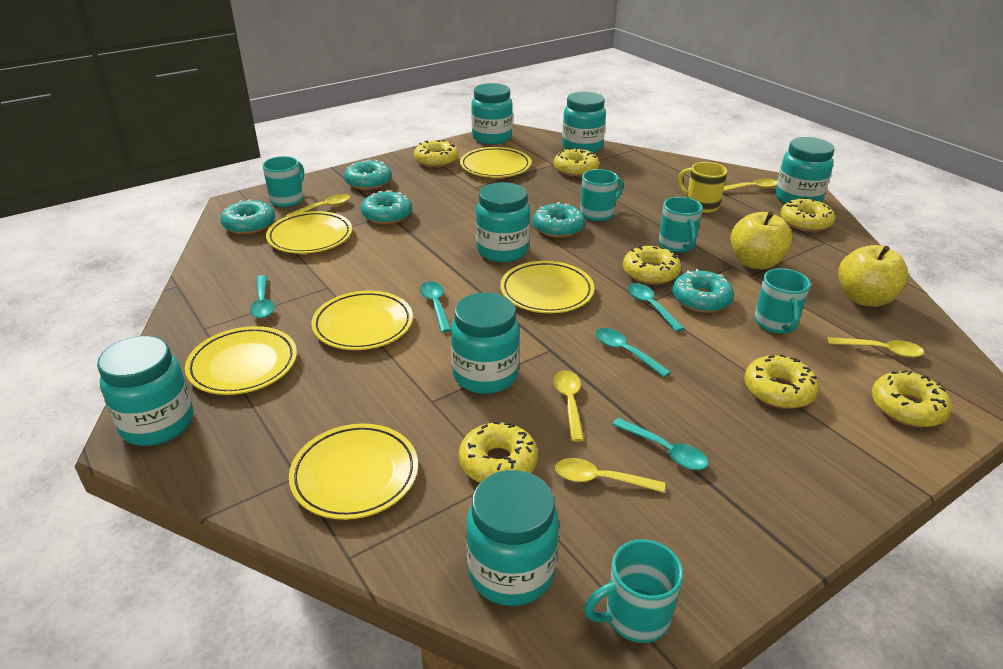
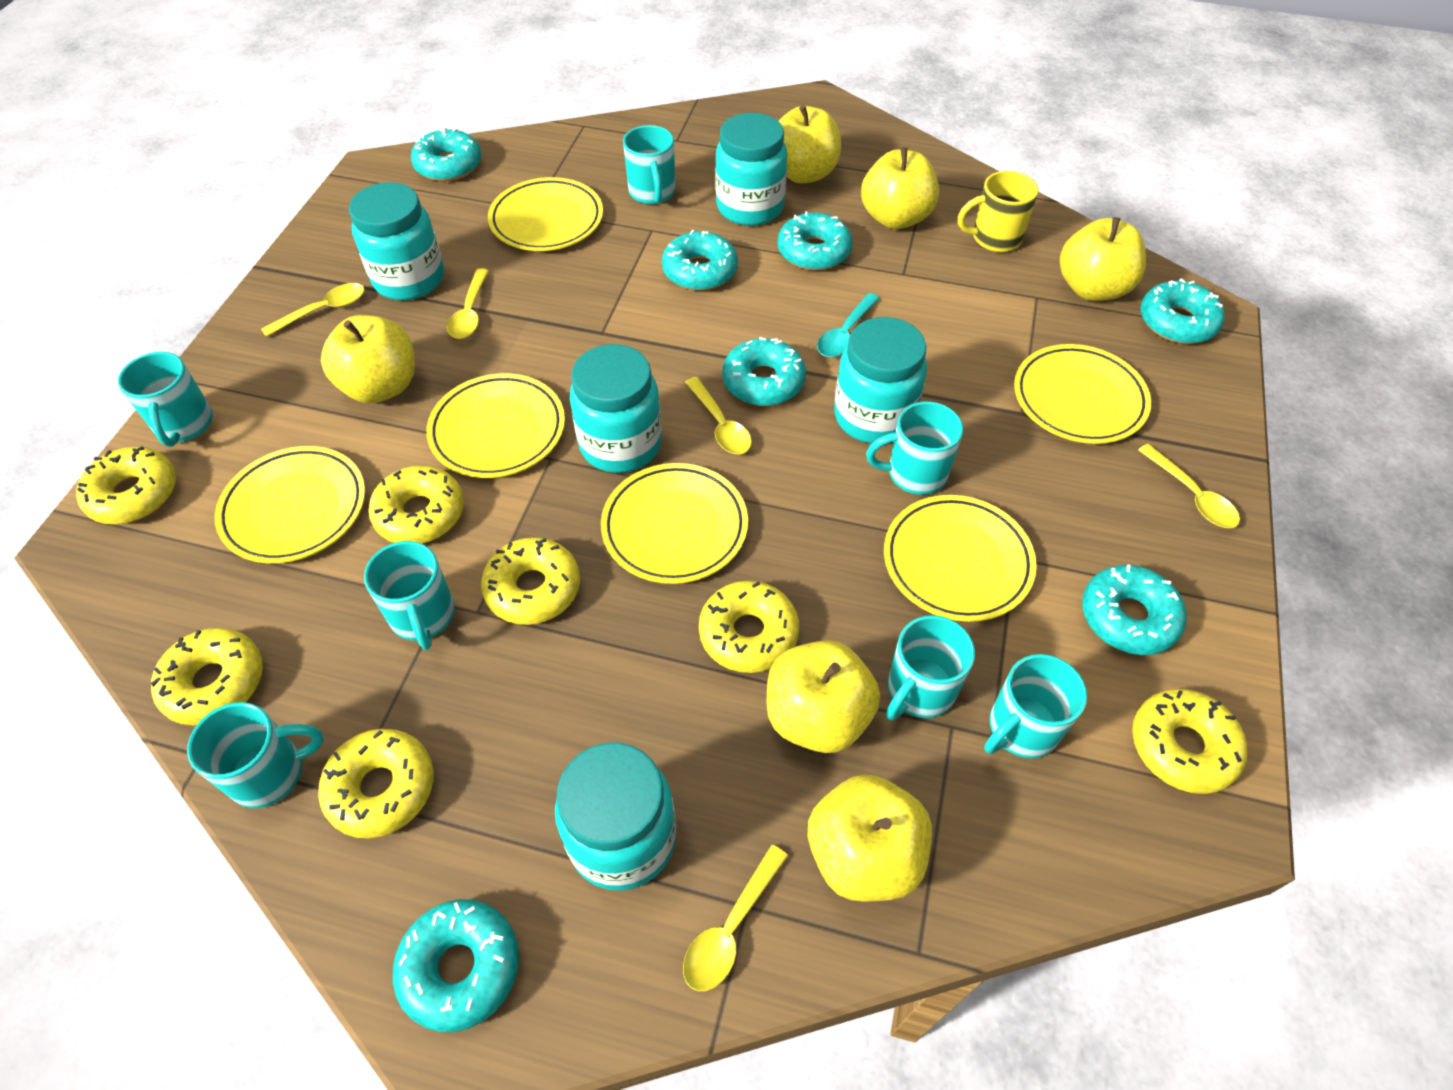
turquoise donut: 5 -> 7
turquoise jar: 7 -> 5
turquoise mug: 5 -> 7
turquoise spoon: 5 -> 1
yellow apple: 2 -> 6

